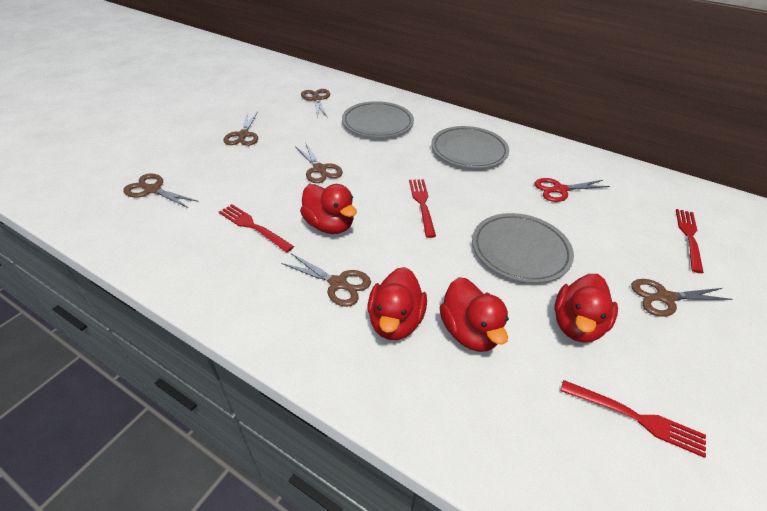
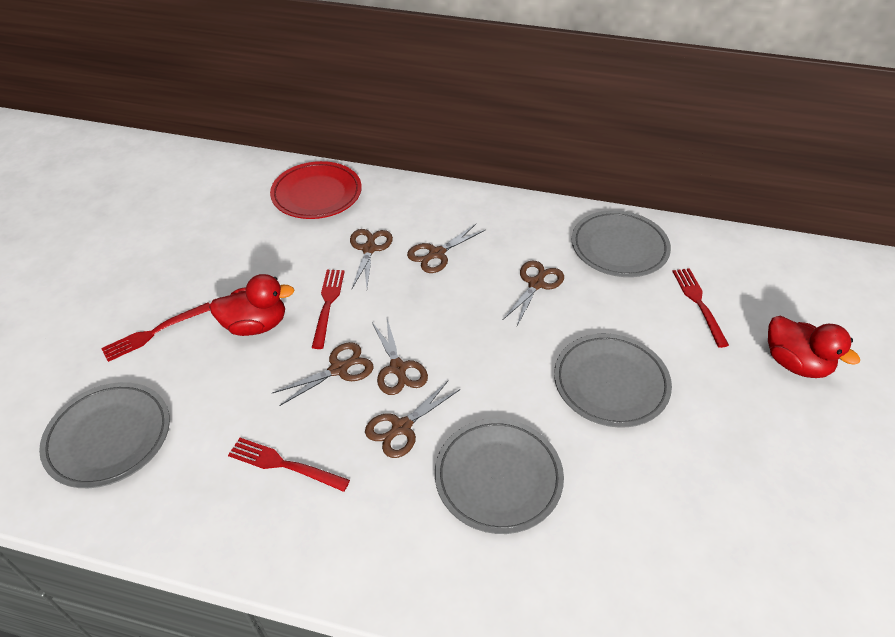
grey plate: 3 -> 4
red duck: 4 -> 2
red plate: 0 -> 1
red scissors: 1 -> 0

